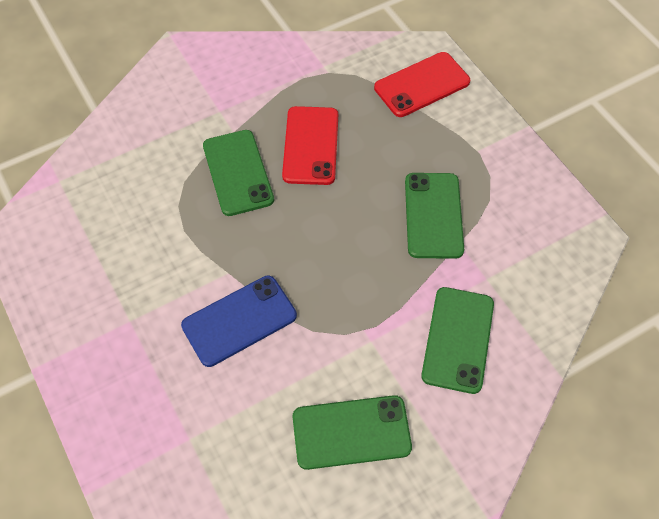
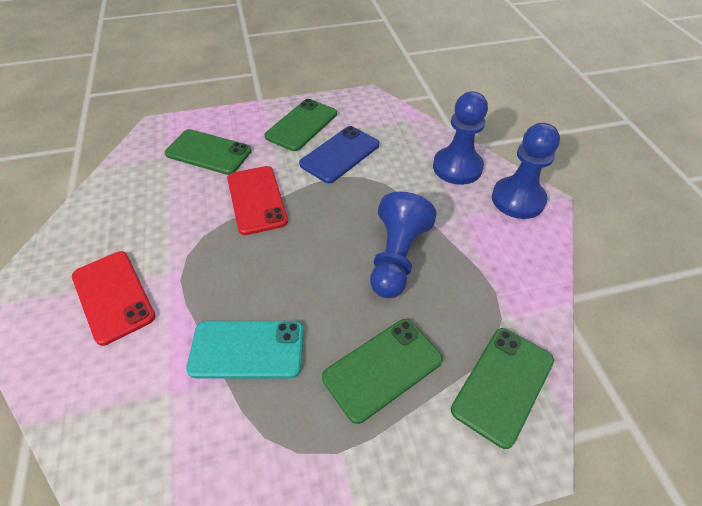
blue pawn: 0 -> 3
turquoise phone: 0 -> 1

